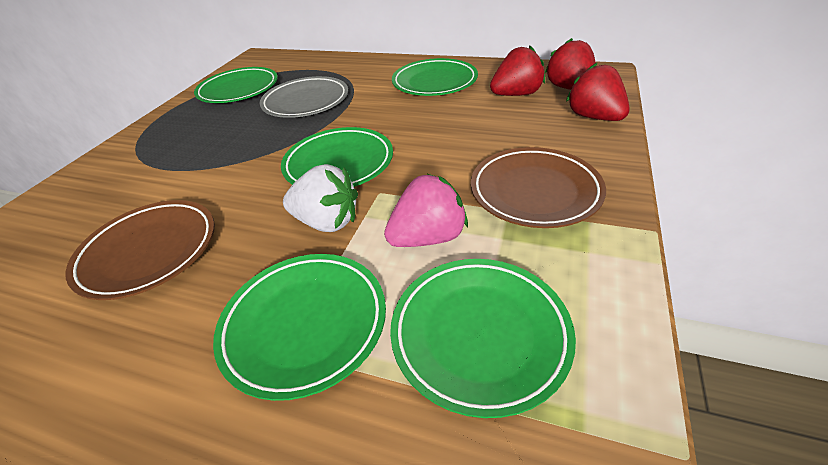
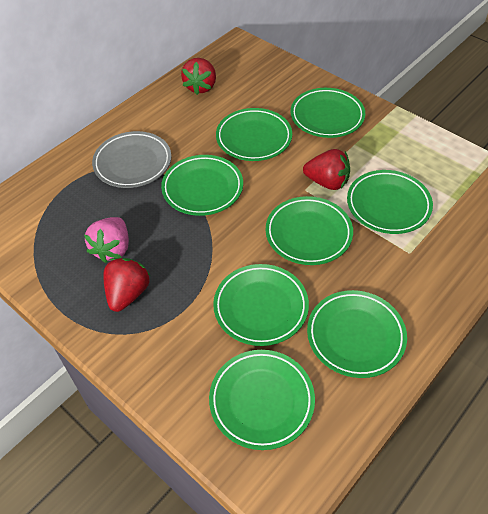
brown plate: 2 -> 0
green plate: 5 -> 8
white strawberry: 1 -> 0

